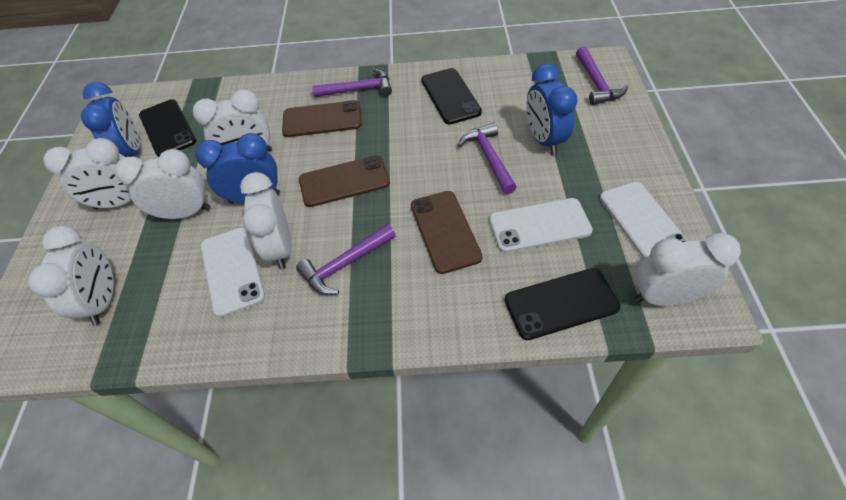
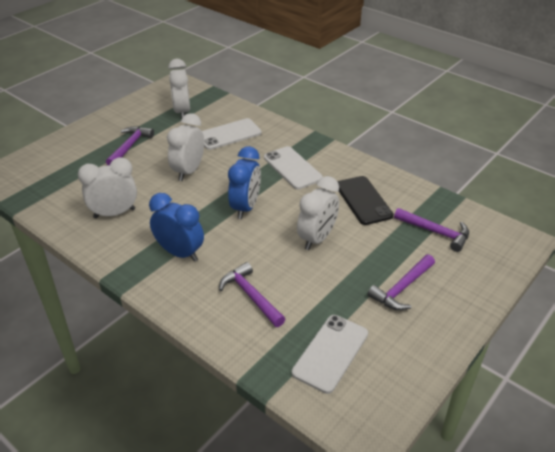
black phone: 3 -> 1
blue clock: 3 -> 2
brown phone: 3 -> 0
white clock: 6 -> 4

